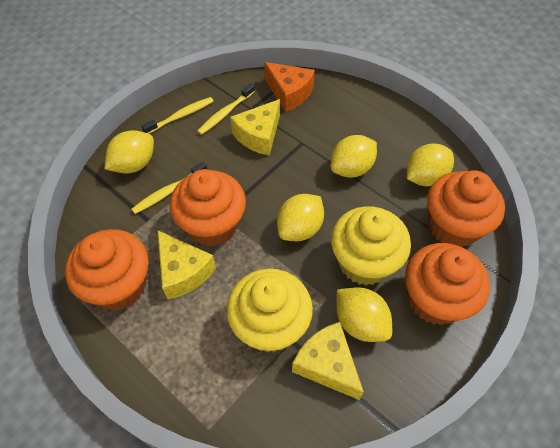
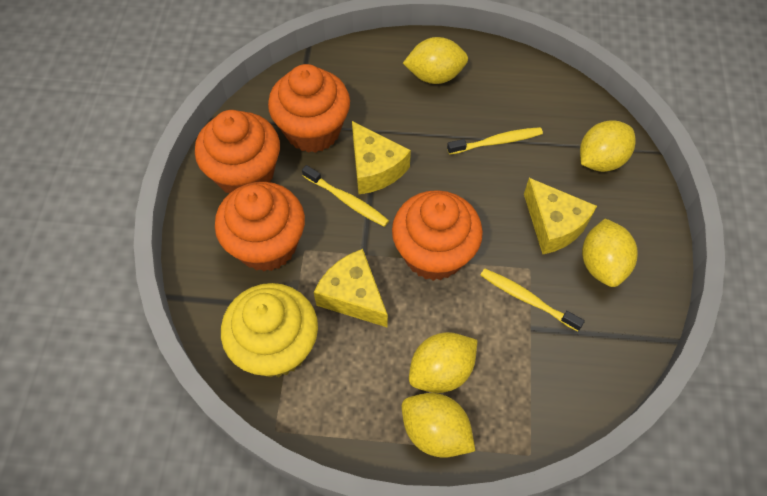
orange cheese: 1 -> 0
yellow cupcake: 2 -> 1

